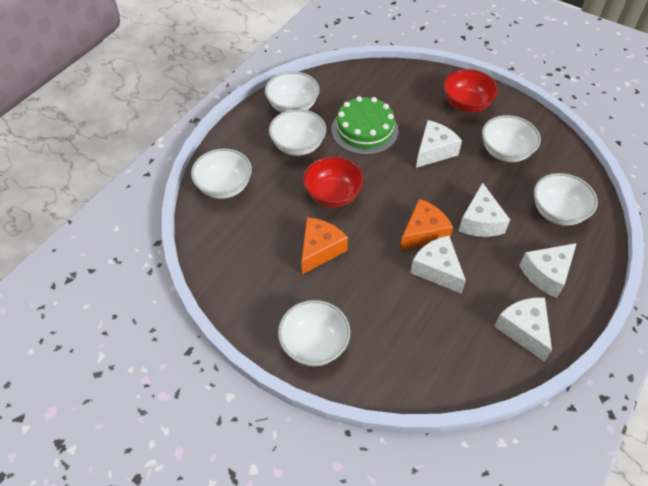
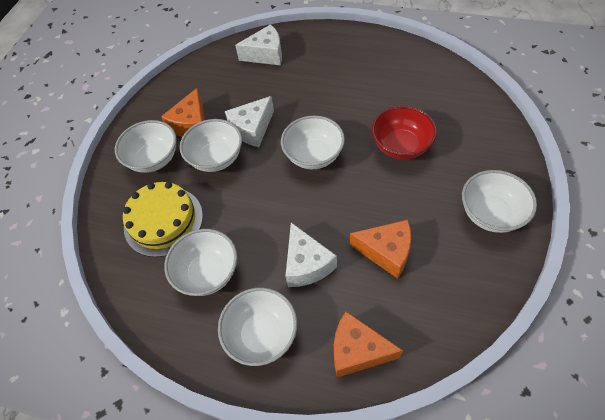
green cake: 1 -> 0
orange cheese: 2 -> 3
red bowl: 2 -> 1
white cheese: 5 -> 3
yellow cake: 0 -> 1

